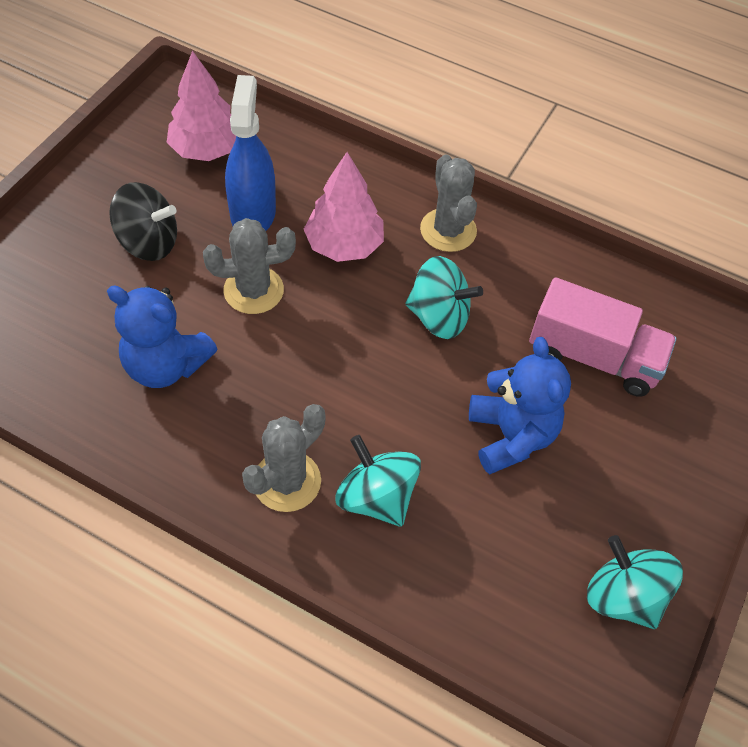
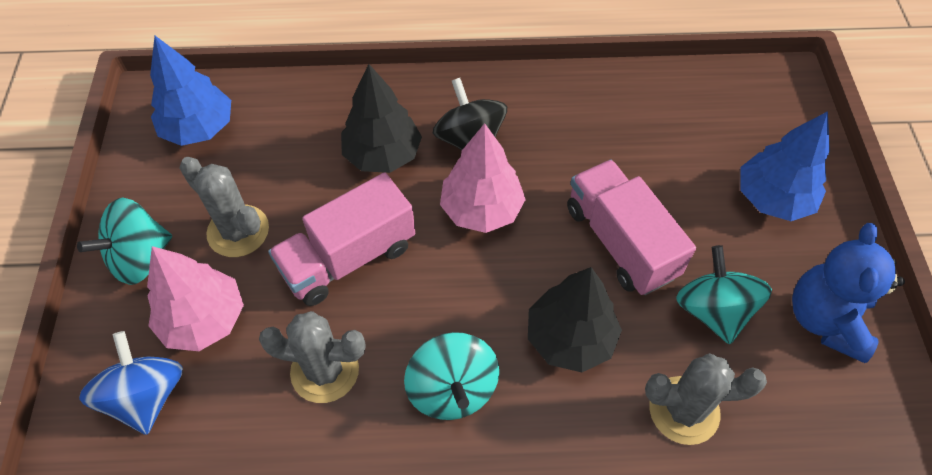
black tree: 0 -> 2
blue spinning top: 0 -> 1
blue spray bottle: 1 -> 0
blue teddy bear: 2 -> 1
blue tree: 0 -> 2
pink truck: 1 -> 2

